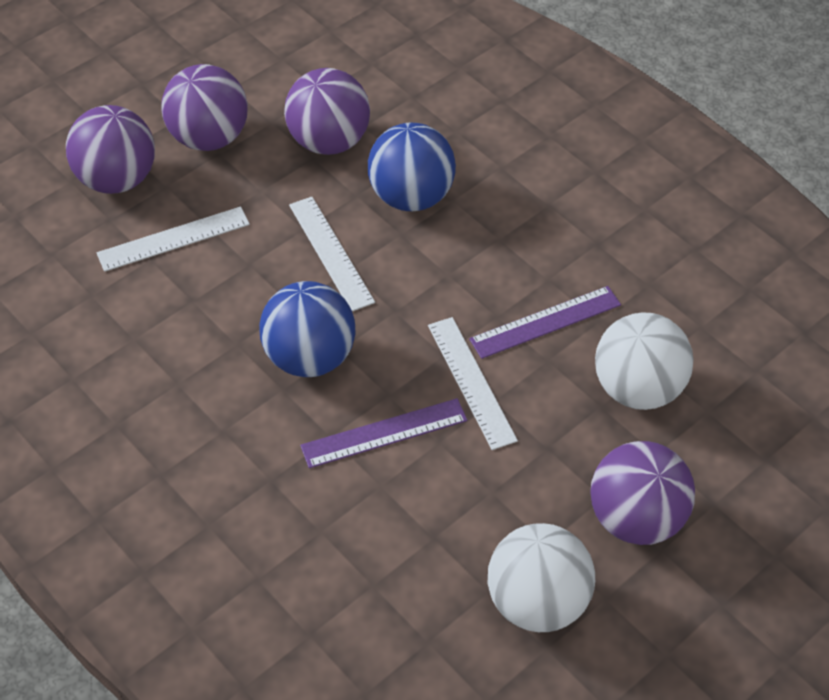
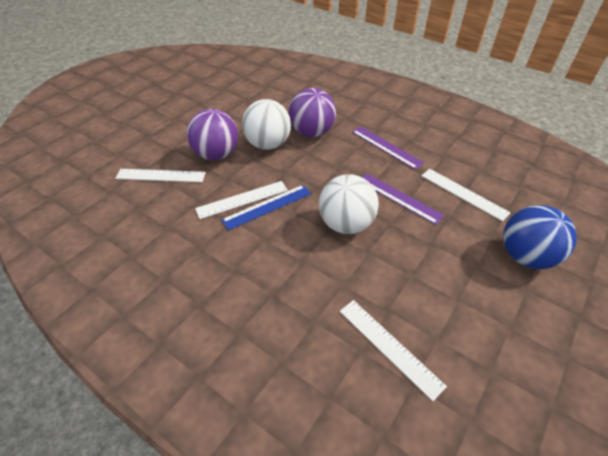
blue ball: 2 -> 1
blue ruler: 0 -> 1
purple ball: 4 -> 2
white ruler: 3 -> 4

